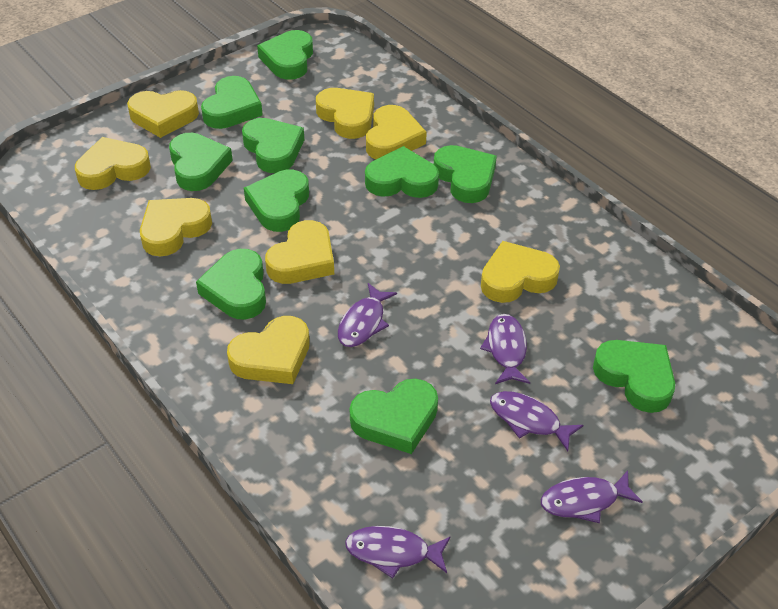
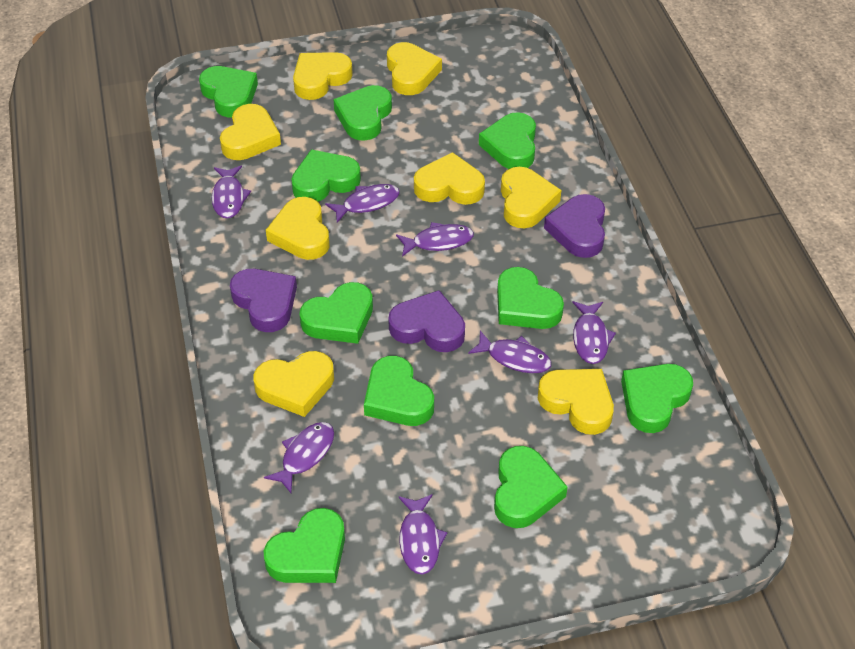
purple fish: 5 -> 7
purple heart: 0 -> 3

